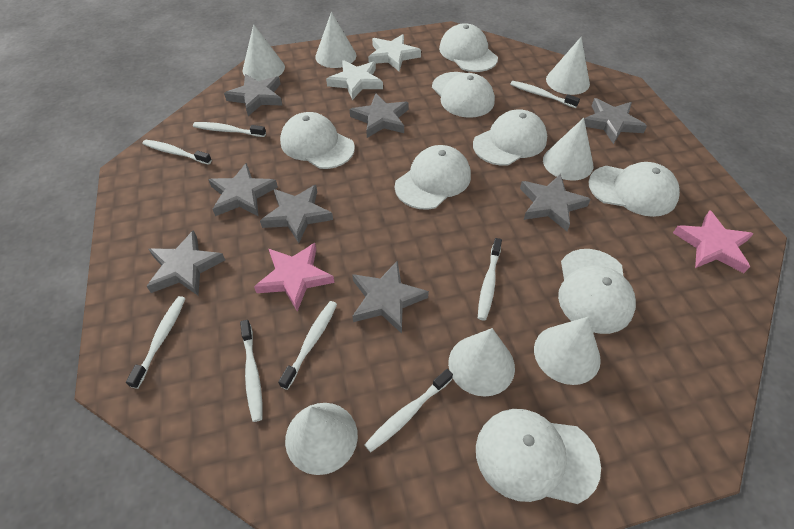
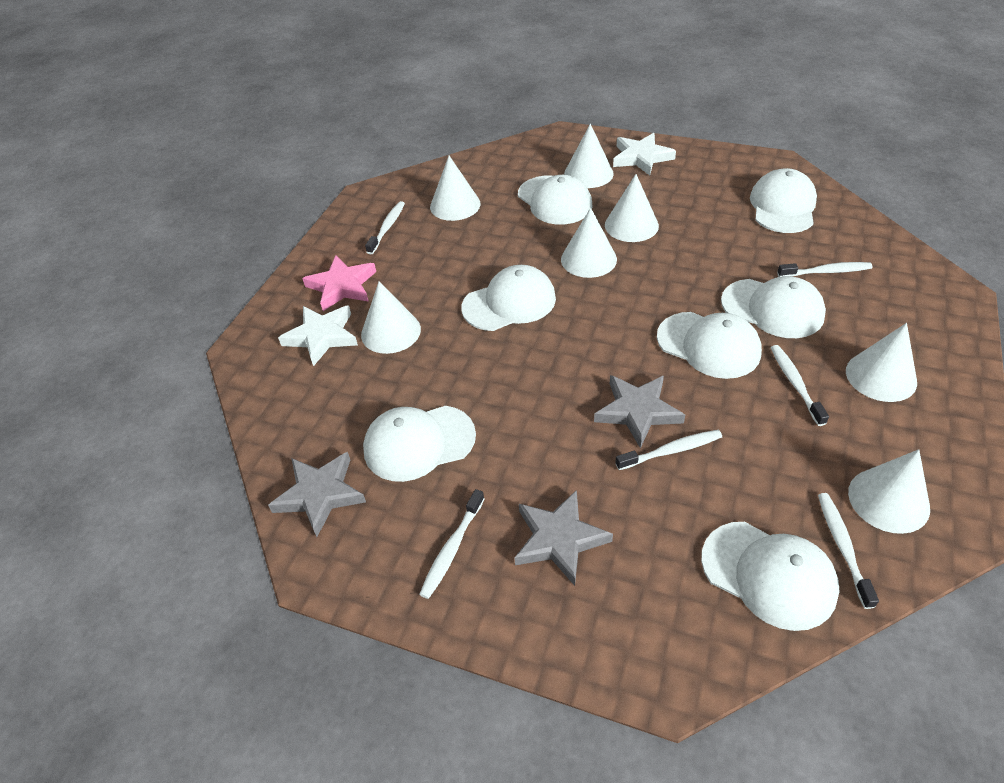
grey star: 8 -> 3
pink star: 2 -> 1
white cap: 8 -> 7
white toothbrush: 8 -> 6

